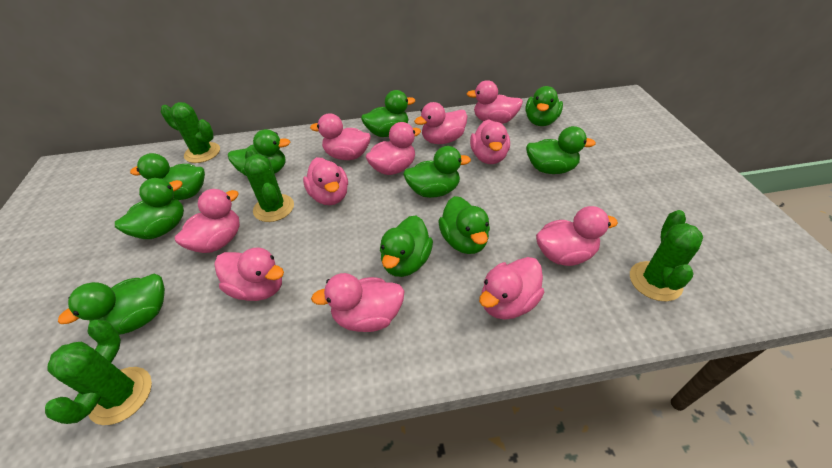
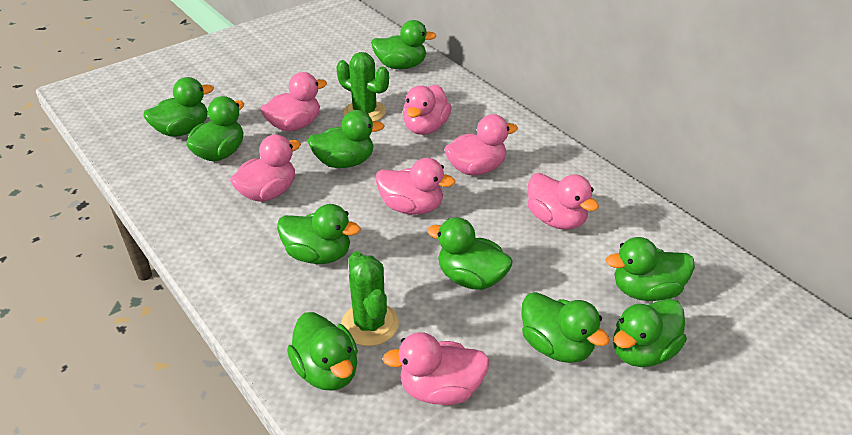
green cactus: 4 -> 2
pink duck: 11 -> 7

